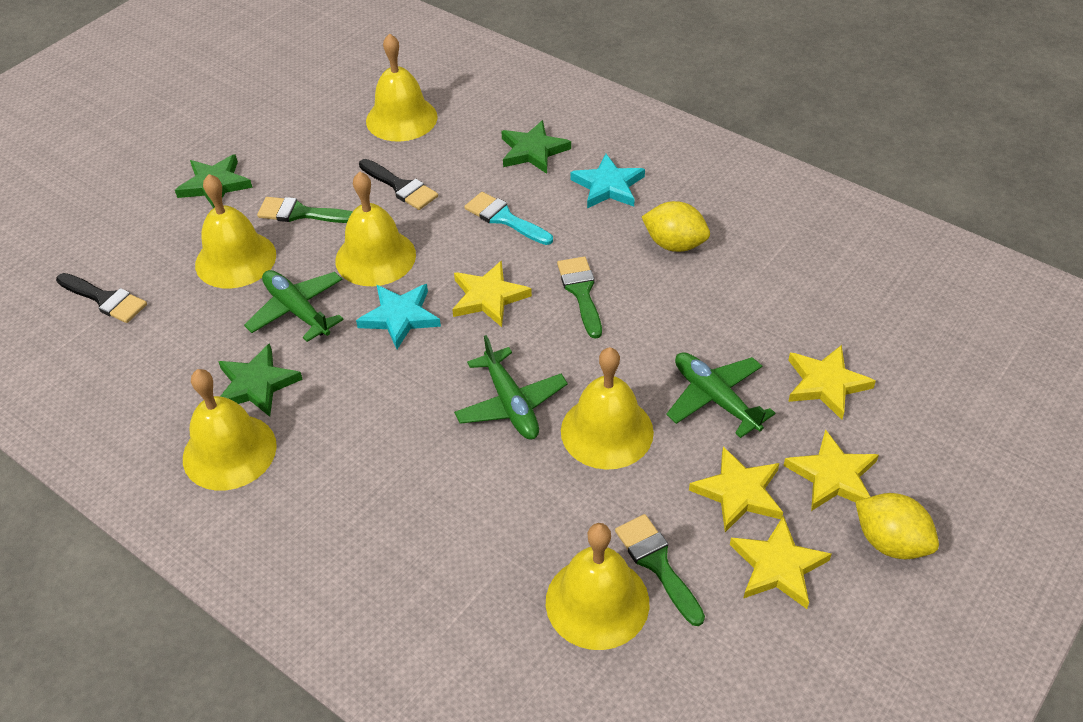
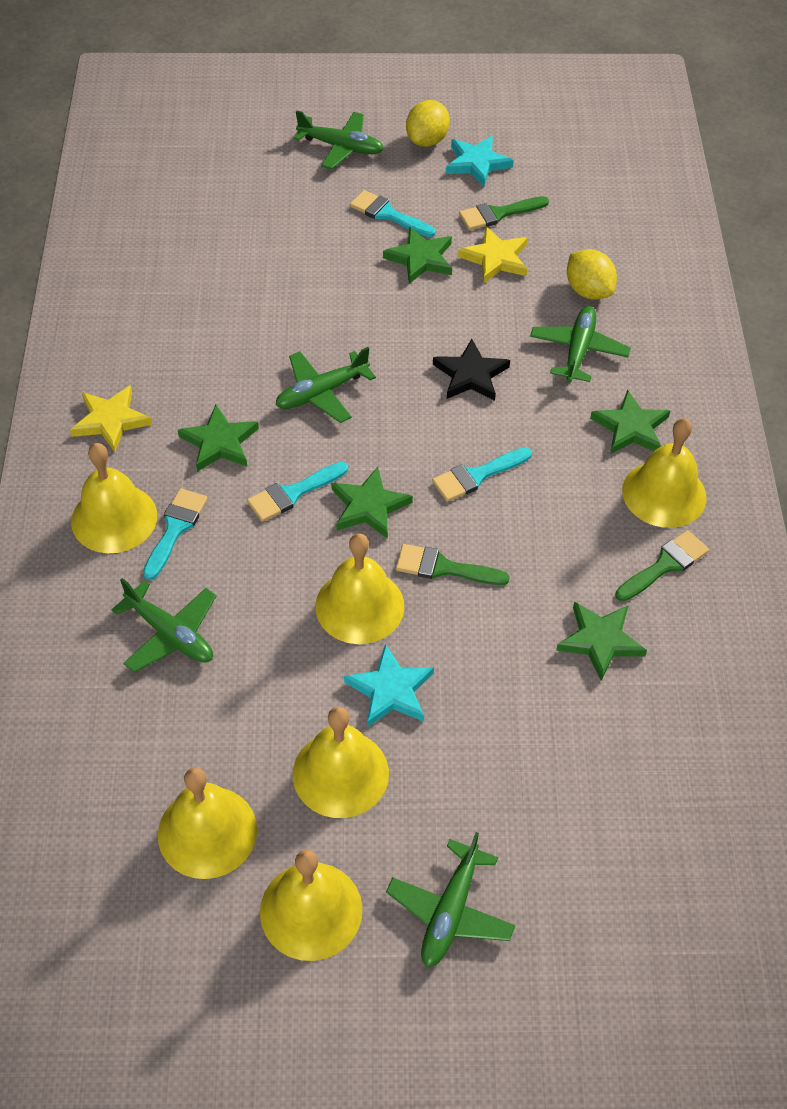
black brush: 2 -> 0
black star: 0 -> 1
green plane: 3 -> 5
green star: 3 -> 5
turquoise brush: 1 -> 4
yellow star: 5 -> 2

